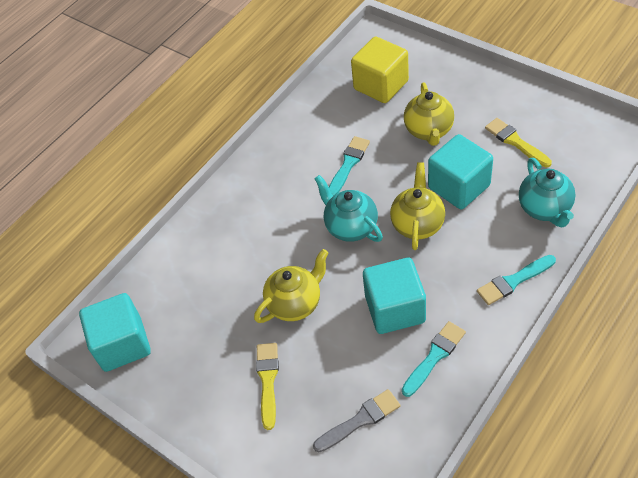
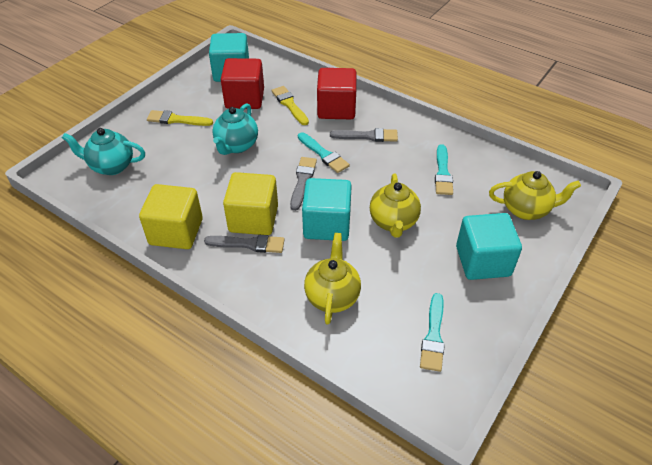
grey brush: 1 -> 3
red cube: 0 -> 2
yellow cube: 1 -> 2

